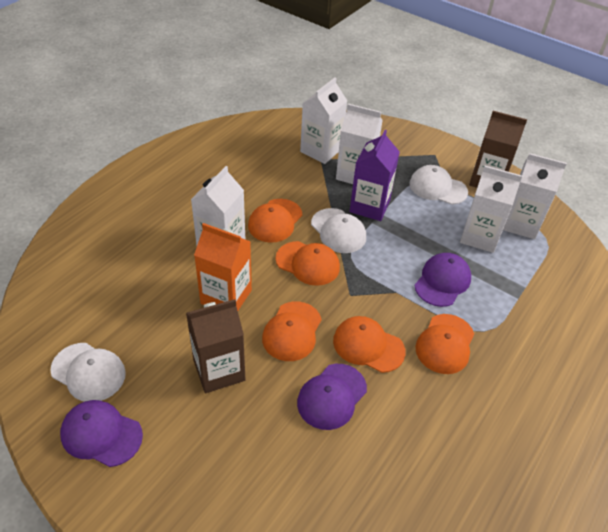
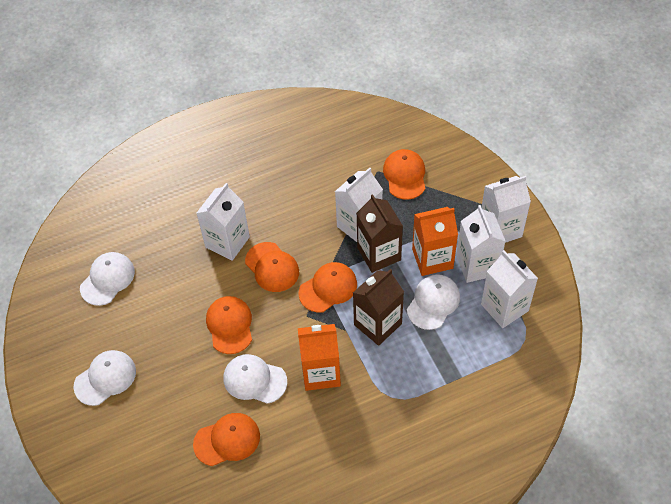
orange carton: 1 -> 2
purple cap: 3 -> 0
purple carton: 1 -> 0
white cap: 3 -> 4

